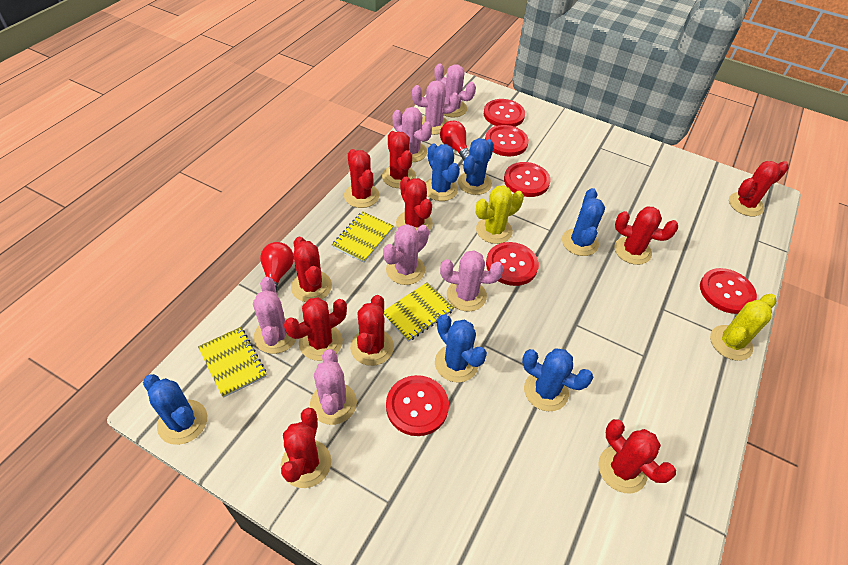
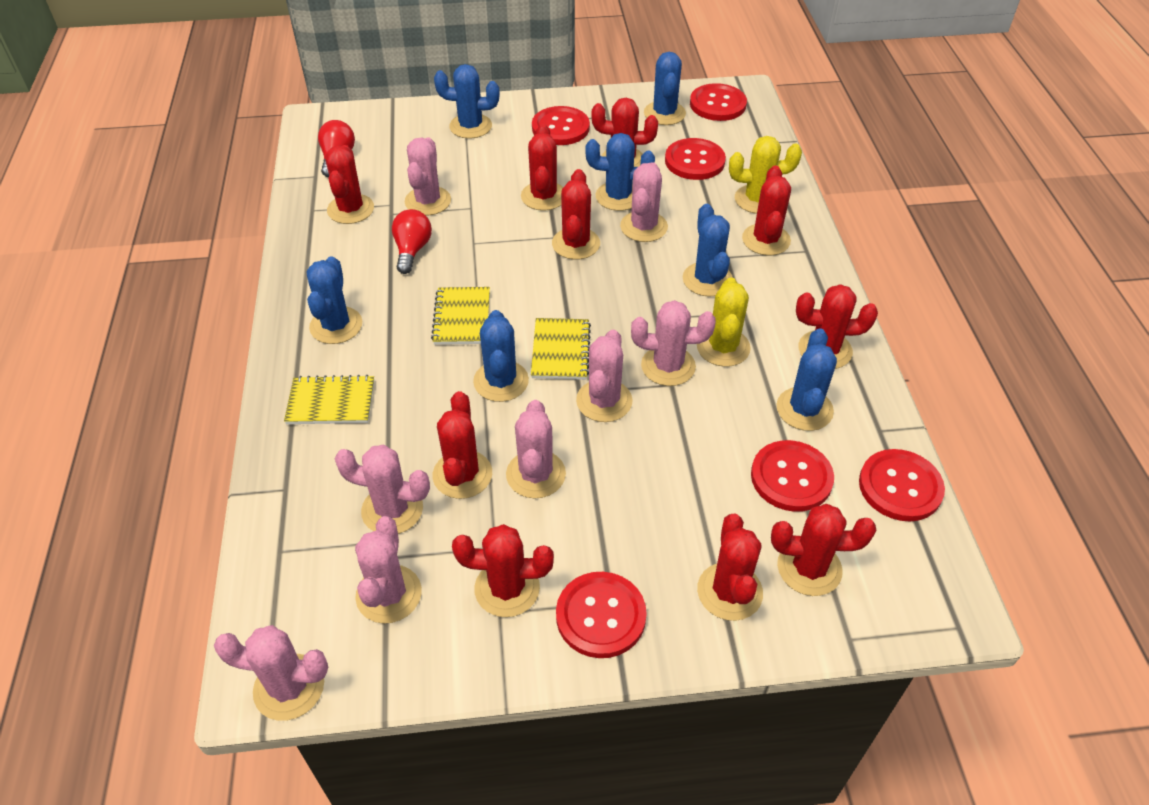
blue cactus: 6 -> 7
pink cactus: 7 -> 8

